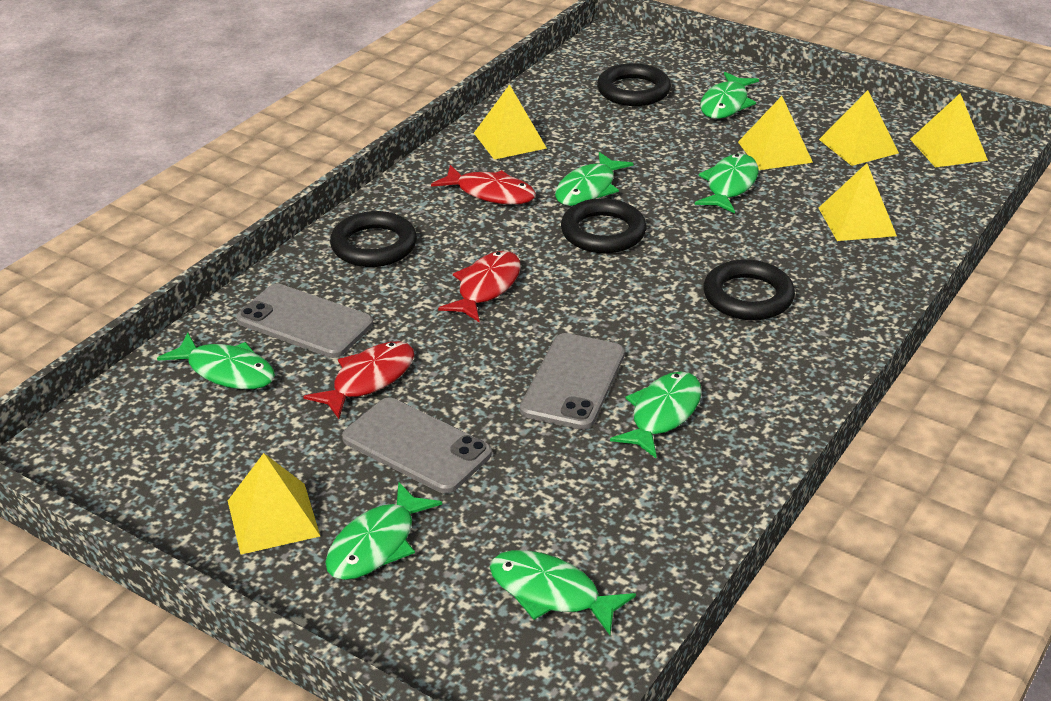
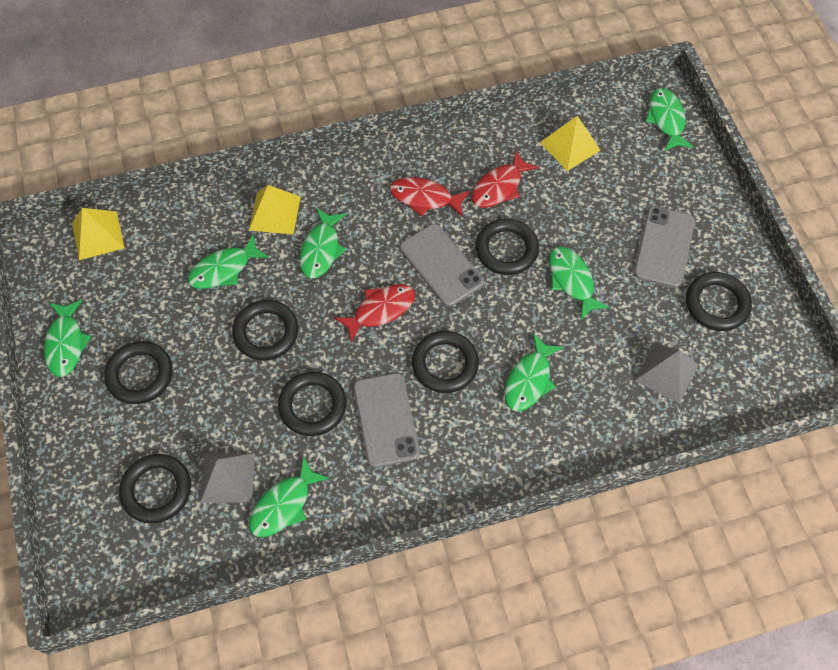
black ring: 4 -> 7
grey pyramid: 0 -> 2
yellow pyramid: 6 -> 3

